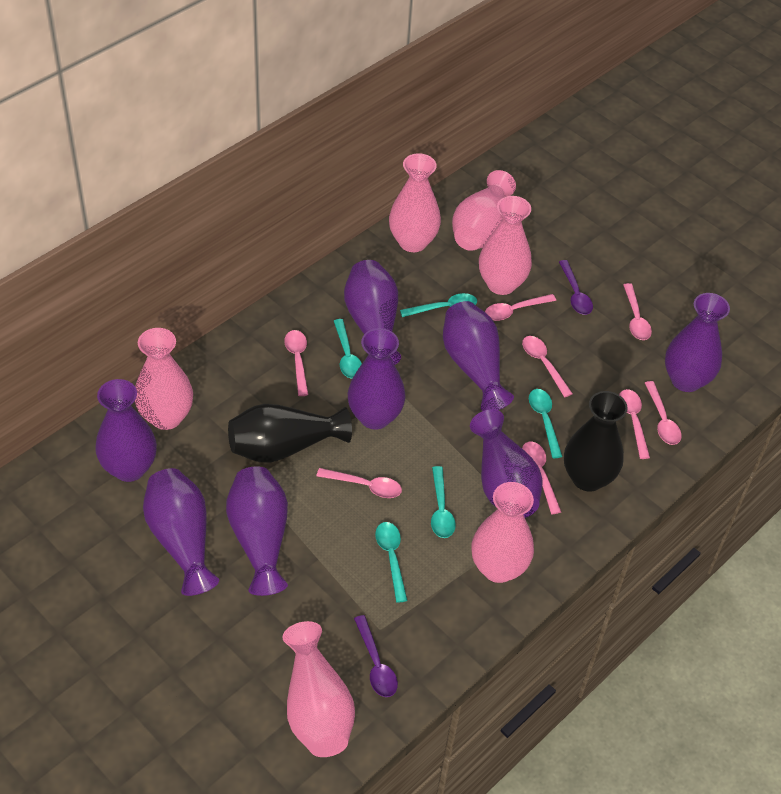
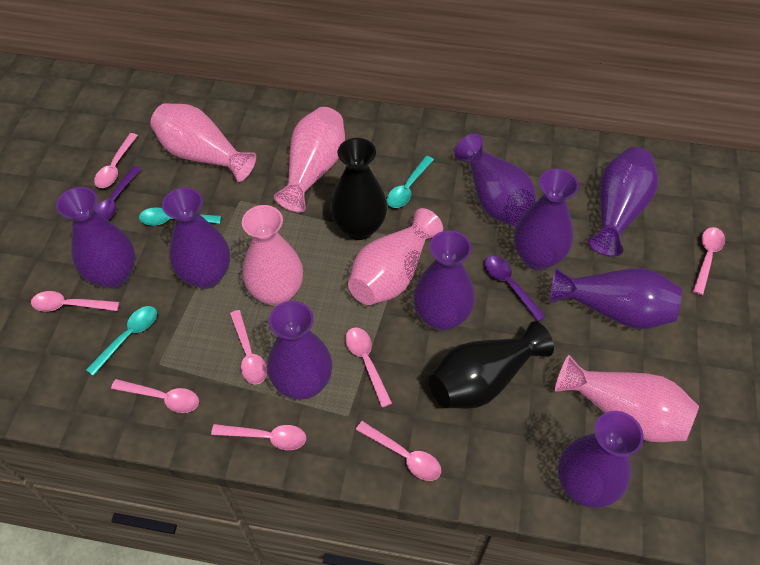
pink vase: 6 -> 5
purple vase: 8 -> 9
turquoise spoon: 5 -> 3

